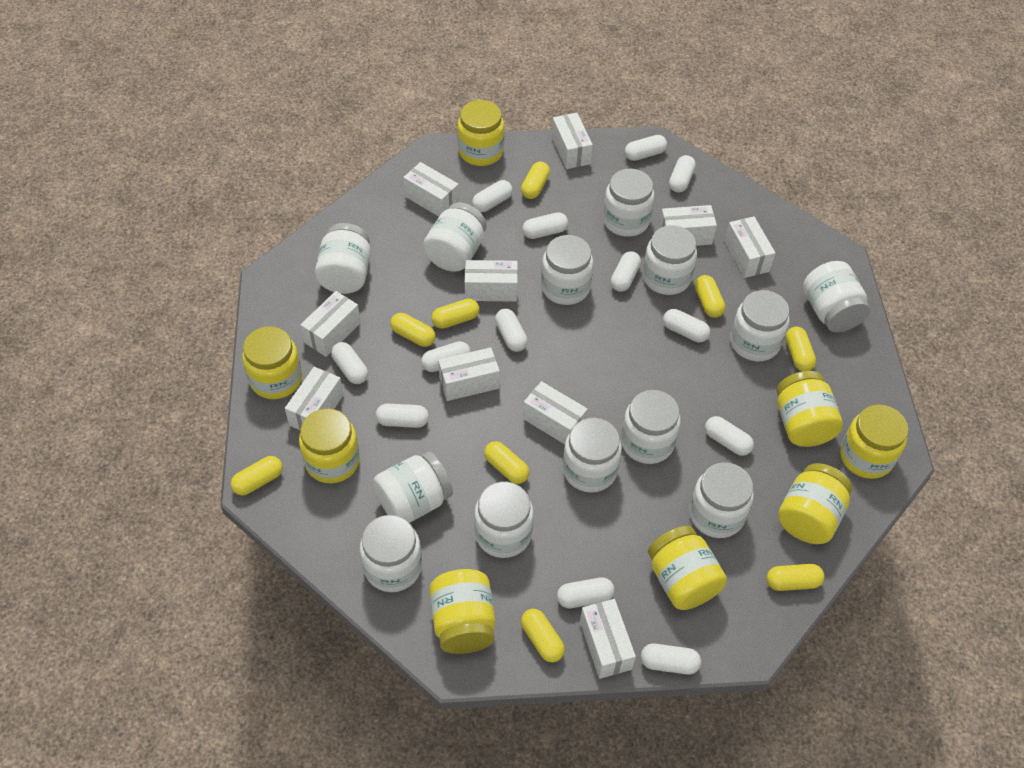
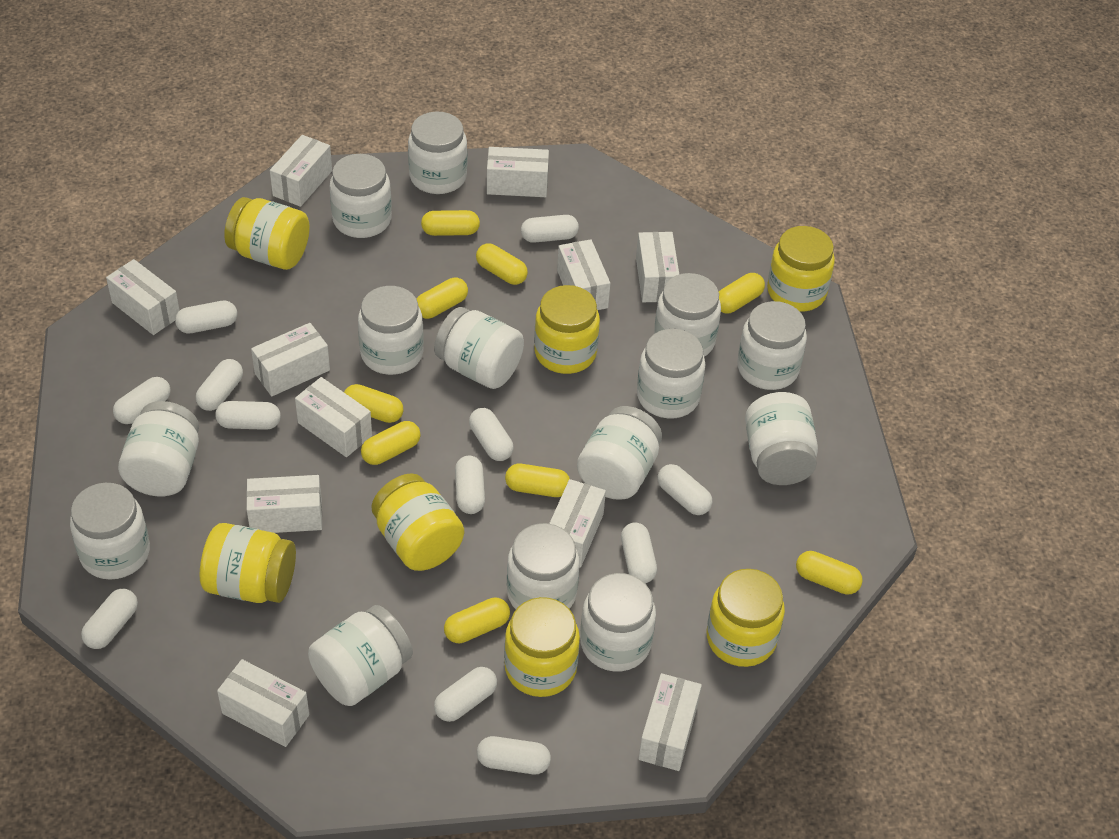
white box: 10 -> 11
white capsule: 13 -> 12
white jar: 13 -> 14
yellow jar: 8 -> 7

